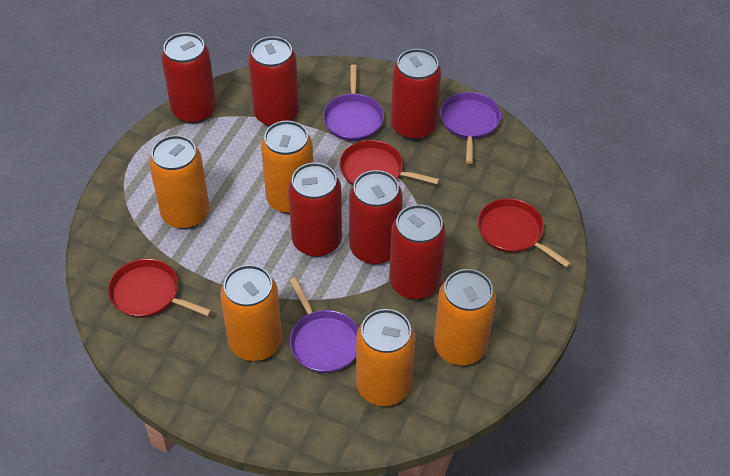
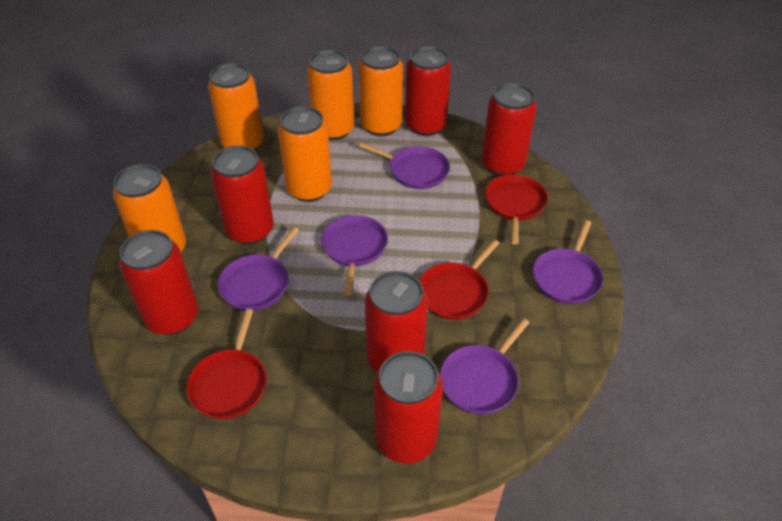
purple pan: 3 -> 5

